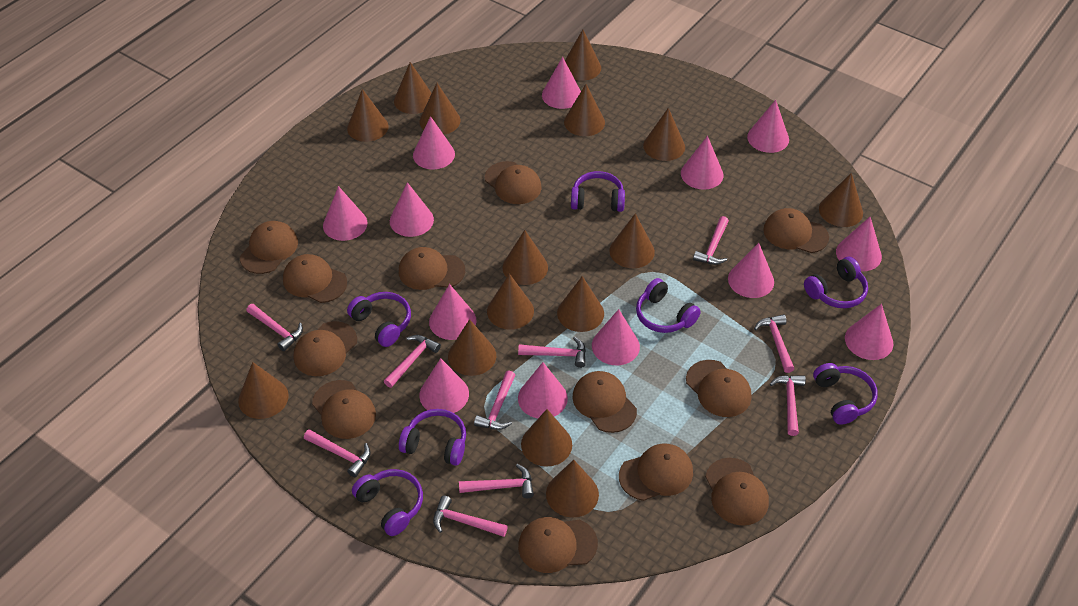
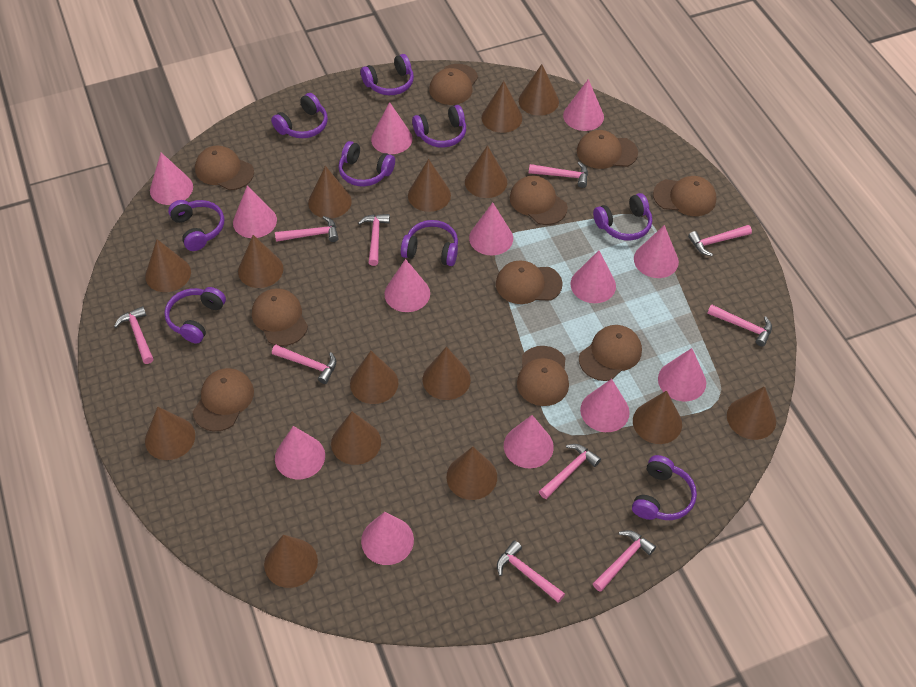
brown cap: 12 -> 10
purple headphones: 7 -> 9

